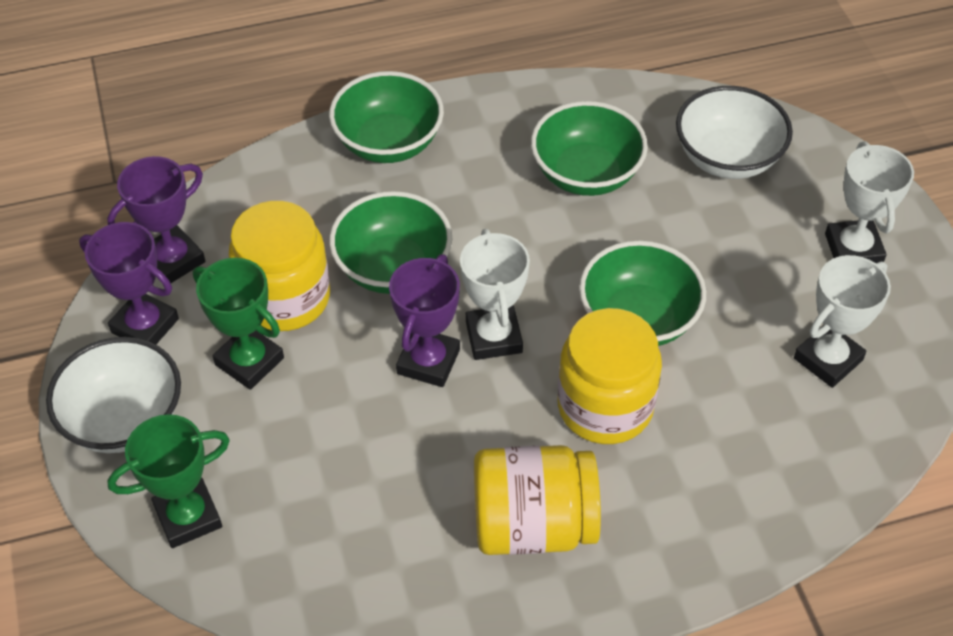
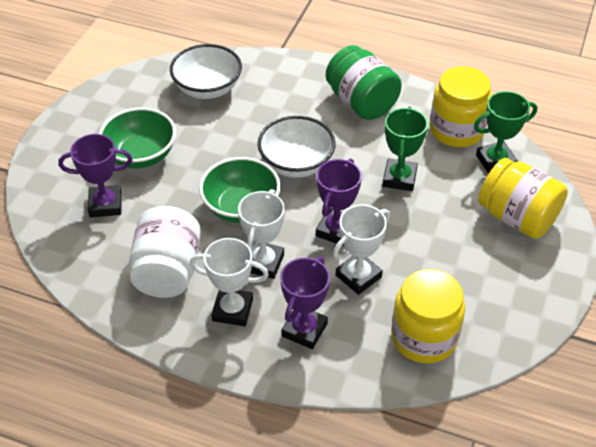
green bowl: 4 -> 2
green jar: 0 -> 1
white jar: 0 -> 1

